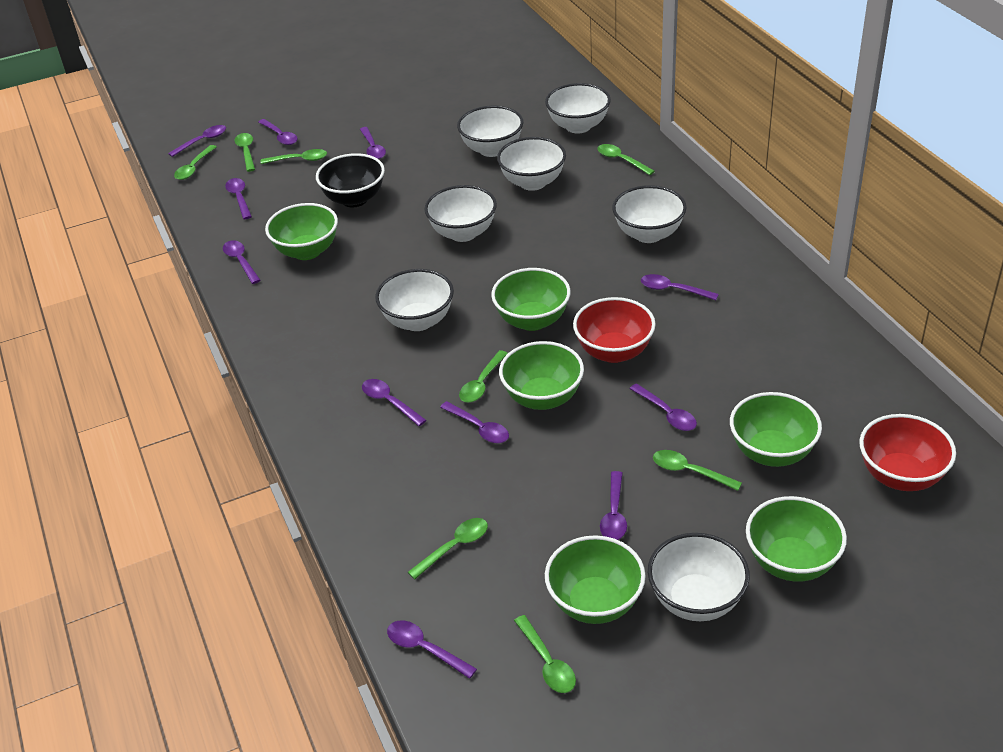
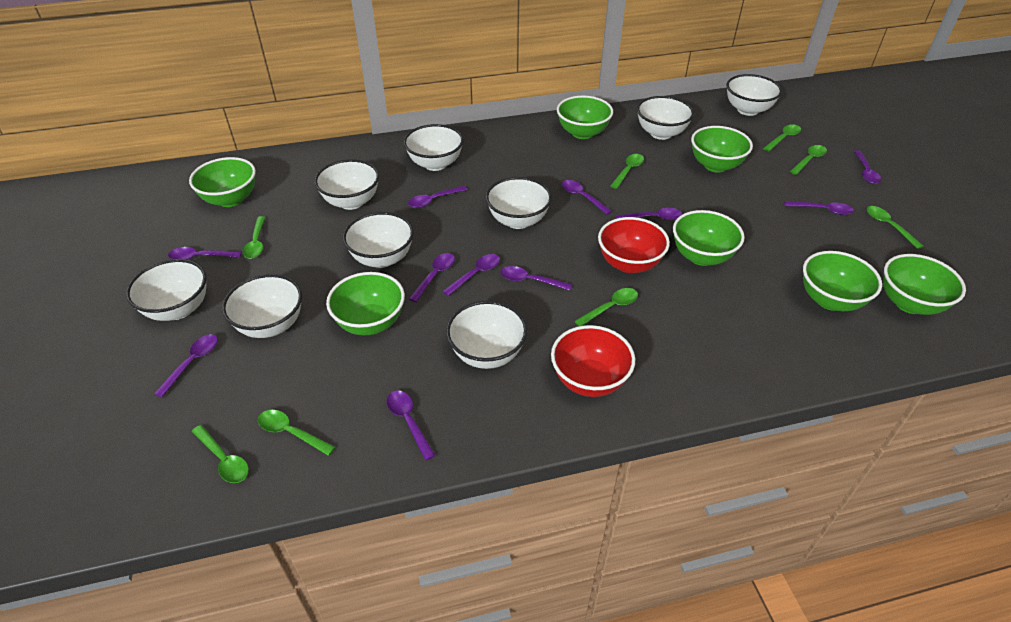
black bowl: 1 -> 0
green bowl: 6 -> 7
white bowl: 7 -> 9

